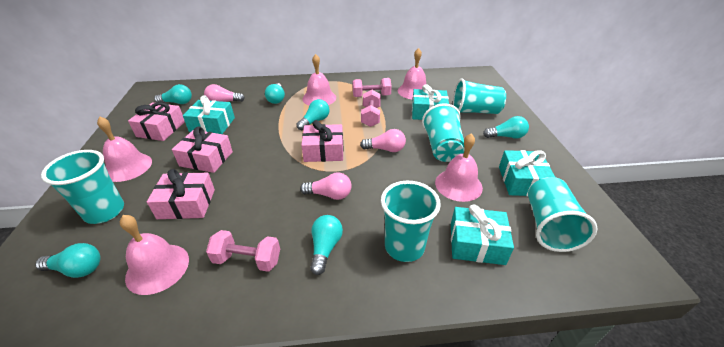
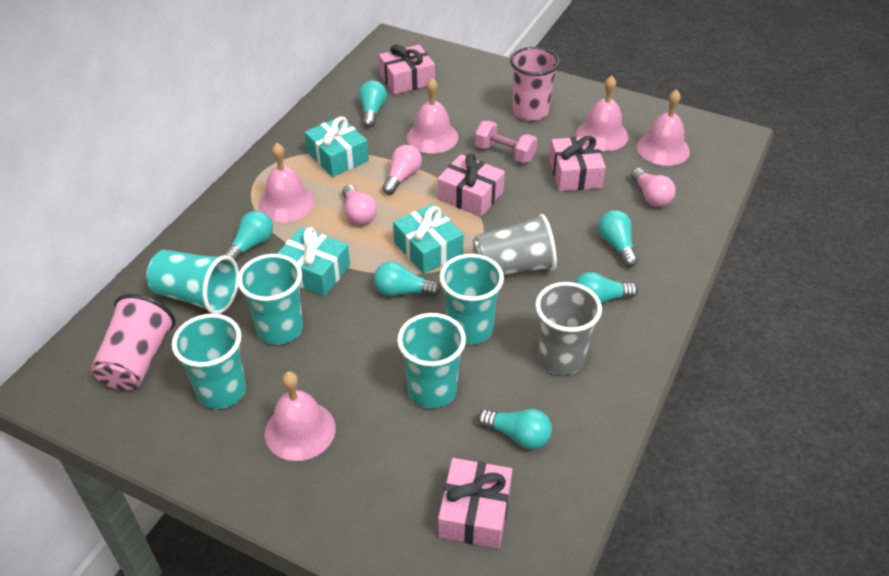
grey cup: 0 -> 2
pink cup: 0 -> 2
pink dumbbell: 3 -> 1
turquoise gift: 4 -> 3

